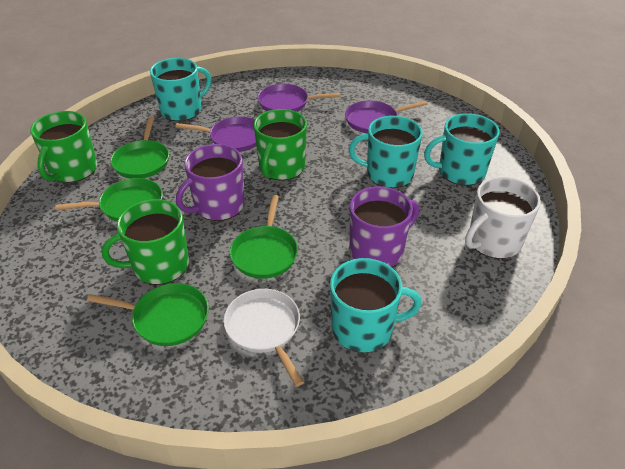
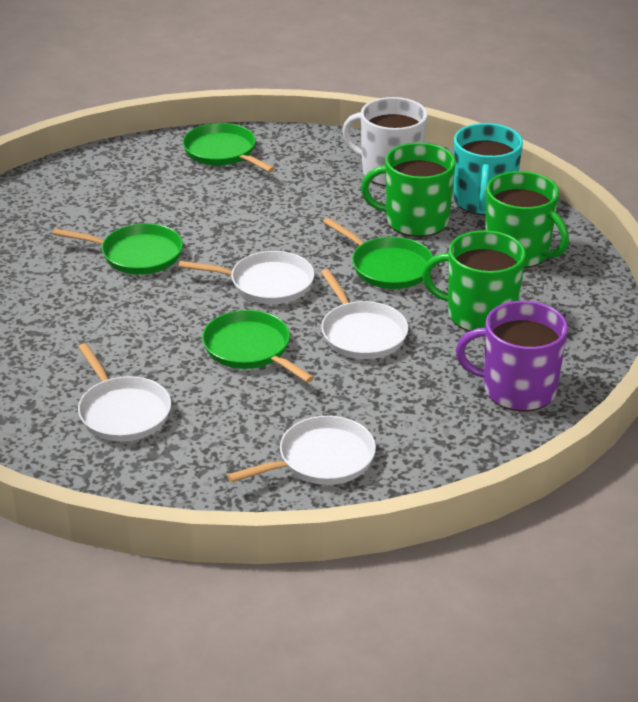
purple mug: 2 -> 1
purple pan: 3 -> 0
turquoise mug: 4 -> 1
white pan: 1 -> 4

